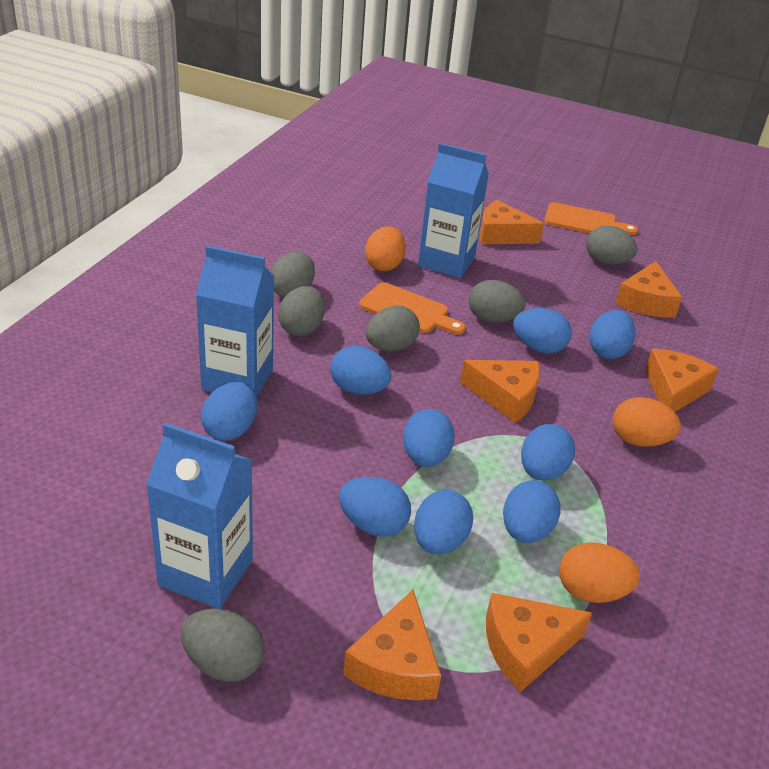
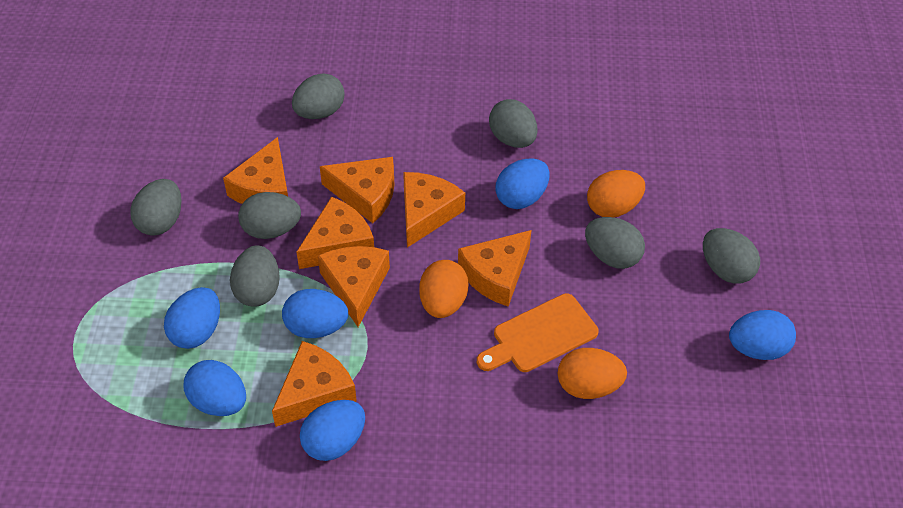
blue carton: 3 -> 0
blue egg: 9 -> 6
grey egg: 6 -> 7
orange cheese: 6 -> 7
orange cutting board: 2 -> 1

